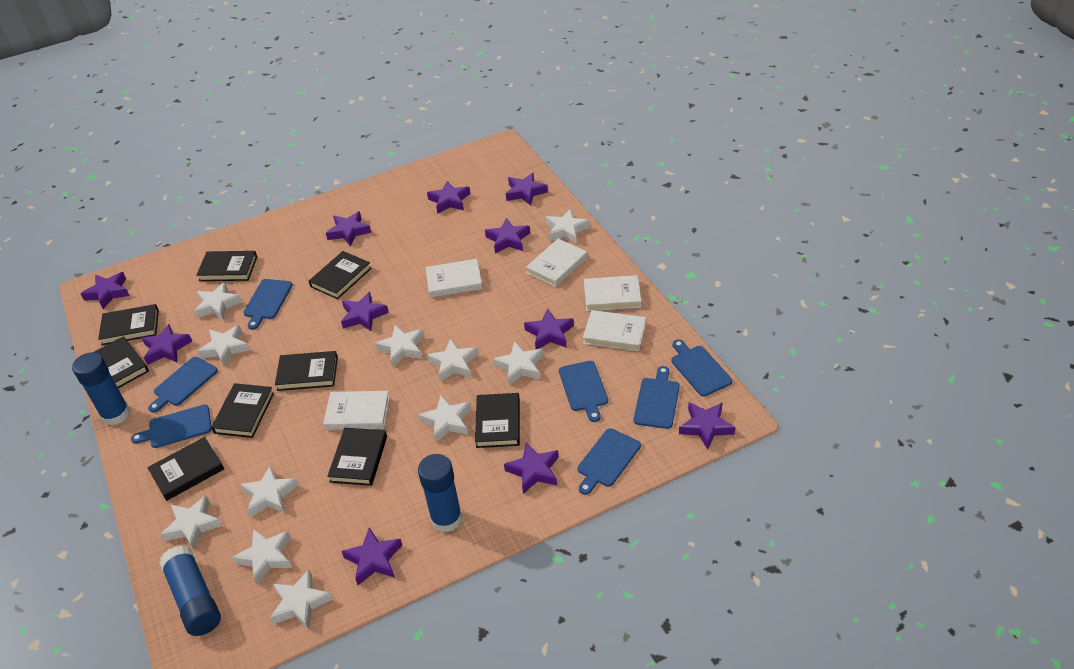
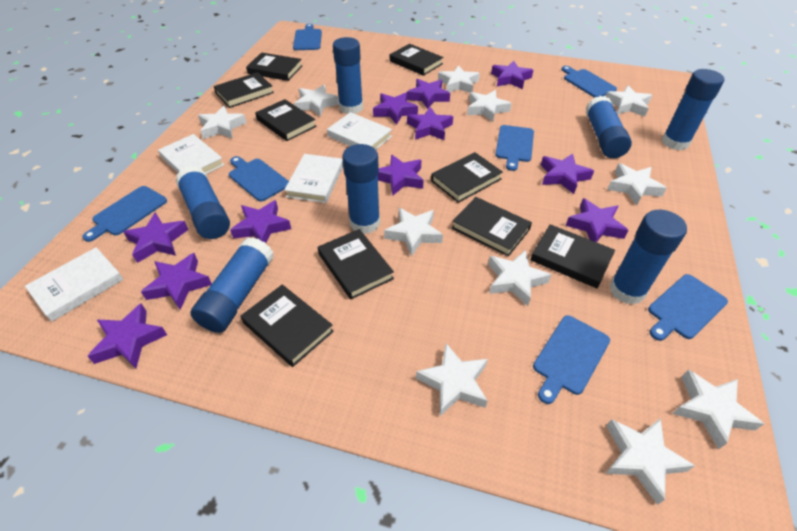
blue glue stick: 3 -> 7
white book: 5 -> 4

